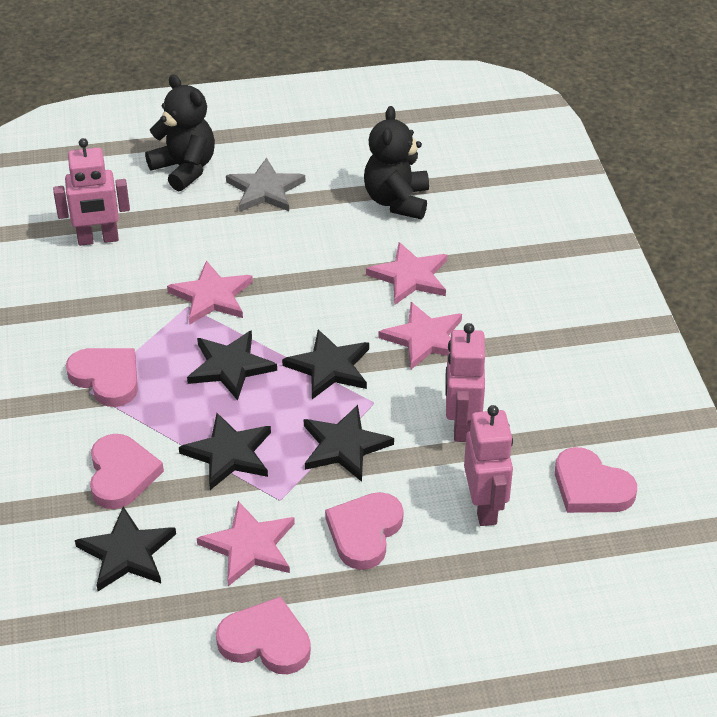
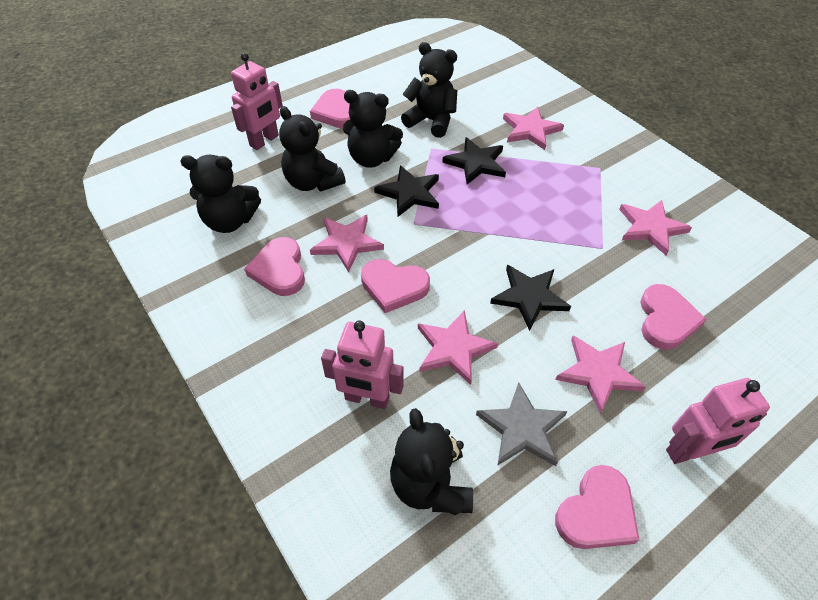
black star: 5 -> 3
black teddy bear: 2 -> 5
pink star: 4 -> 5

